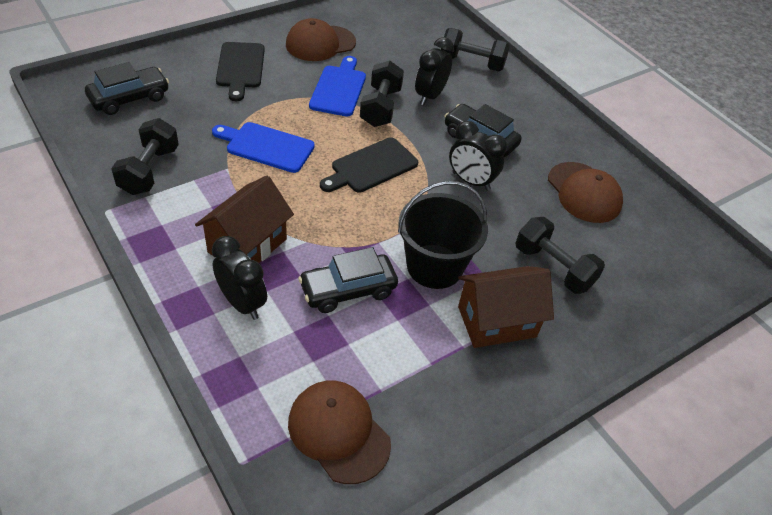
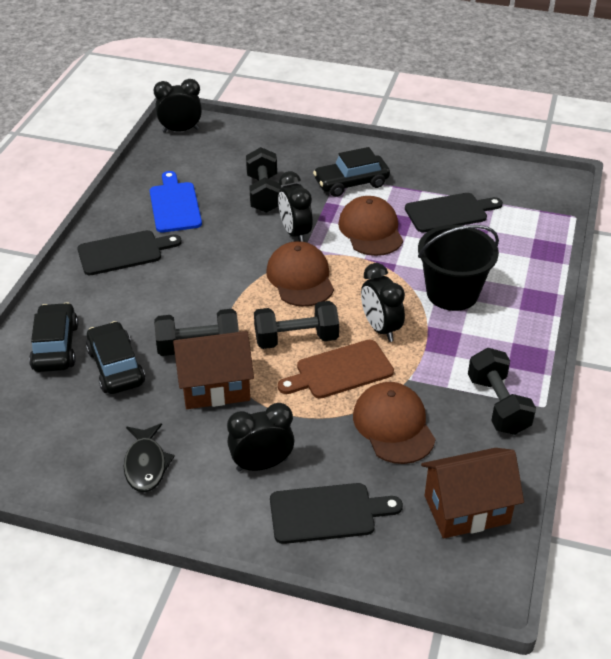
black clock: 3 -> 4
black cutting board: 2 -> 3
black fish: 0 -> 1
blue cutting board: 2 -> 1
brown cutting board: 0 -> 1

